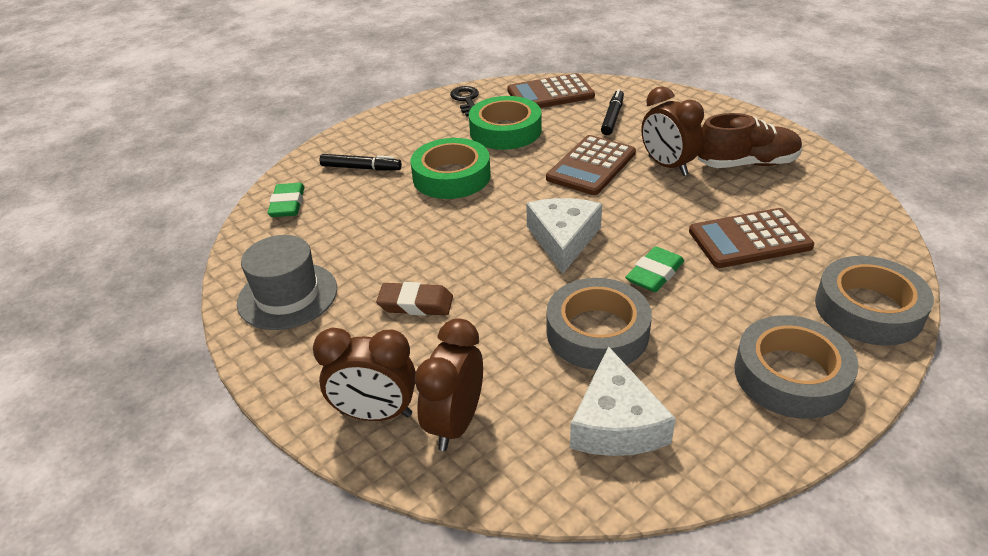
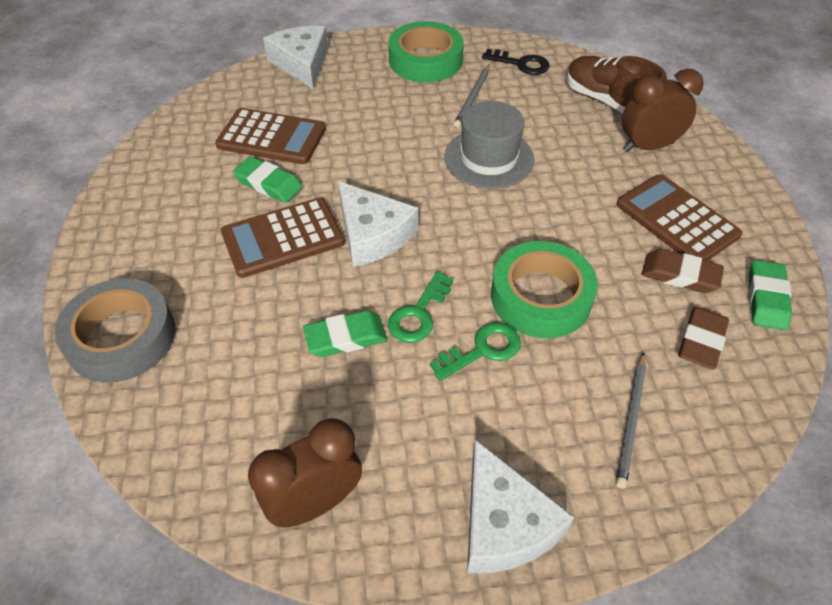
black marker: 2 -> 0
brown clock: 3 -> 2
brown eraser: 1 -> 2
green eraser: 2 -> 3
green key: 0 -> 2
grey pencil: 0 -> 2
grey tape: 3 -> 1
white cheese: 2 -> 3

